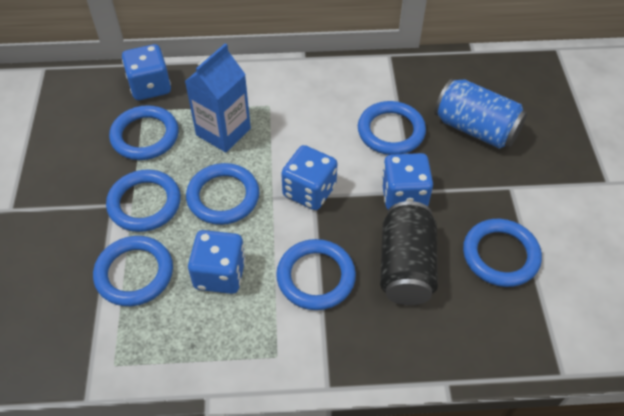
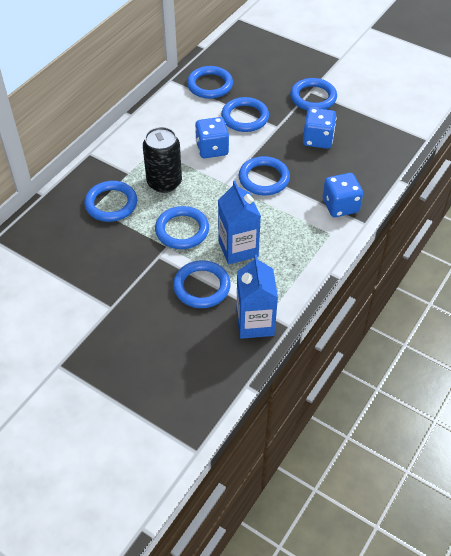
blue can: 1 -> 0
blue carton: 1 -> 2
blue dice: 4 -> 3

